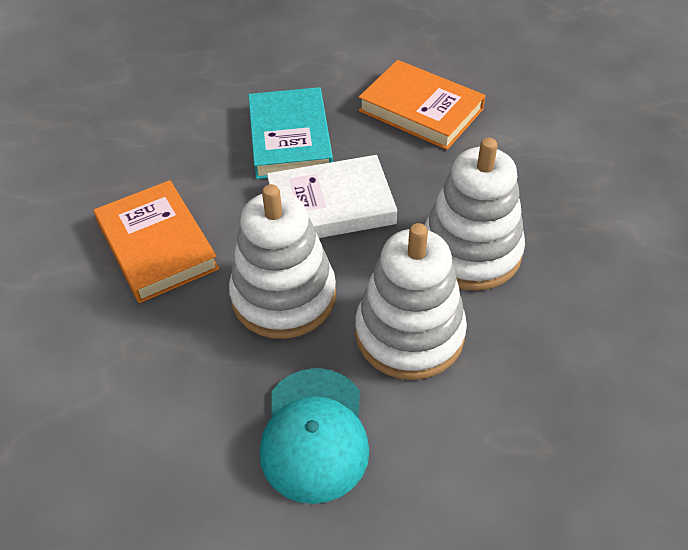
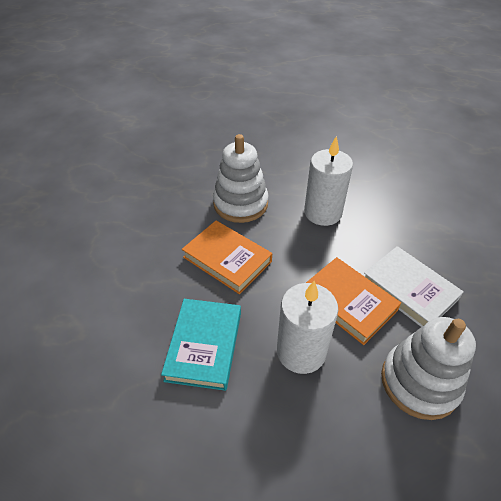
turquoise cap: 1 -> 0
white candle: 0 -> 2
white stacking toy: 3 -> 2

